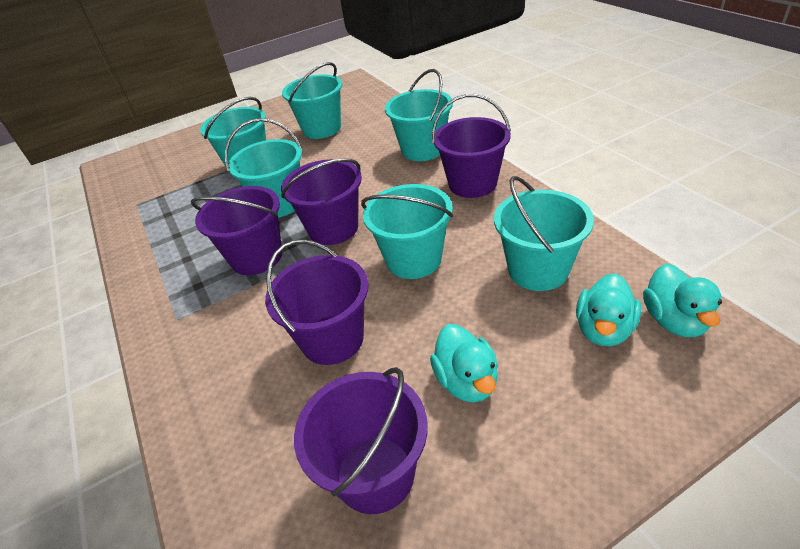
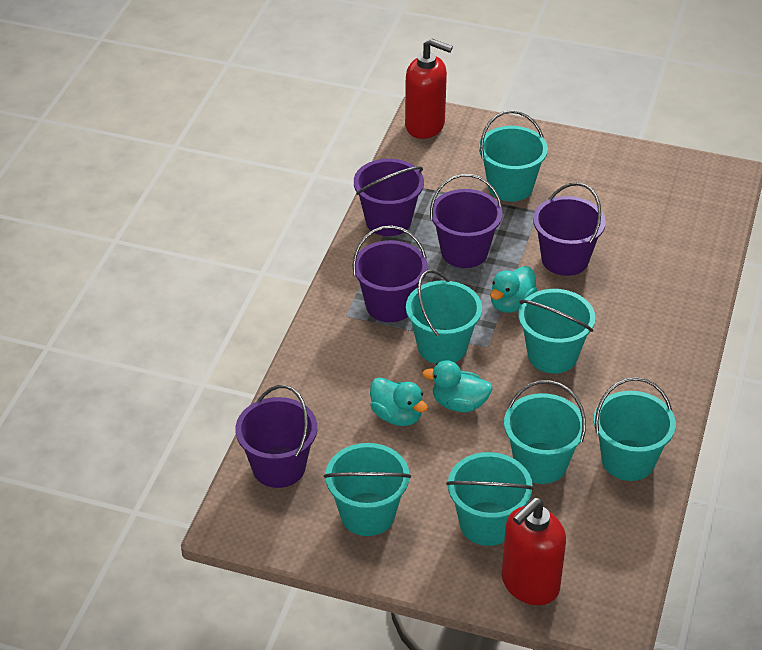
red soap dispenser: 0 -> 2
turquoise bucket: 6 -> 7

